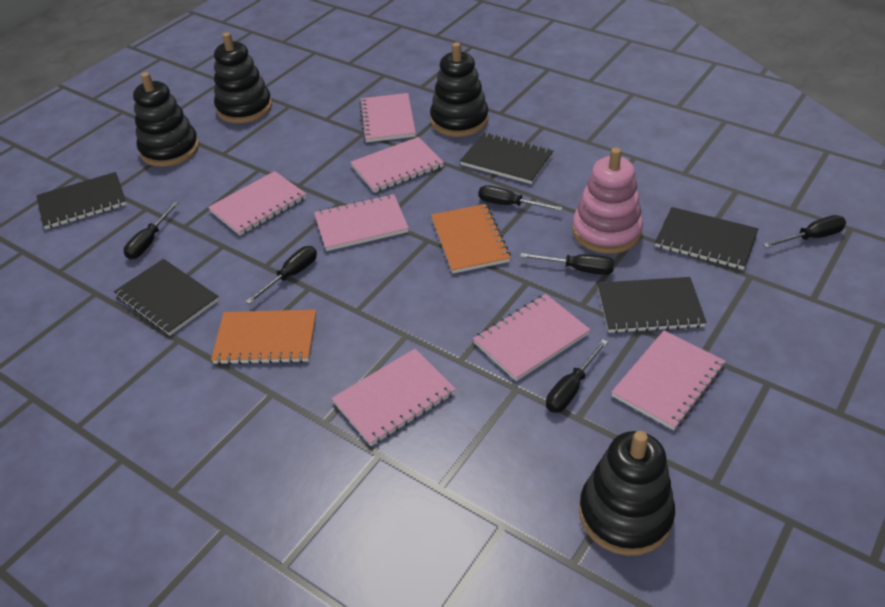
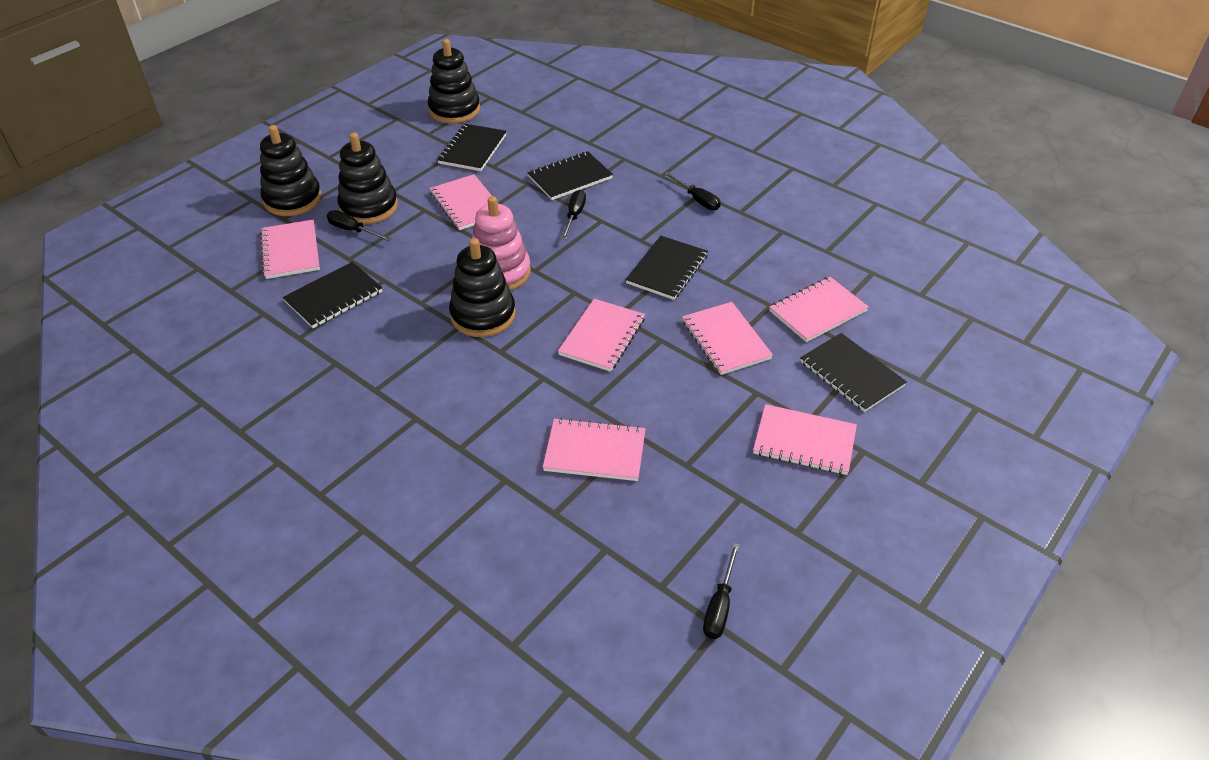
black screwdriver: 6 -> 4
orange notebook: 2 -> 0

